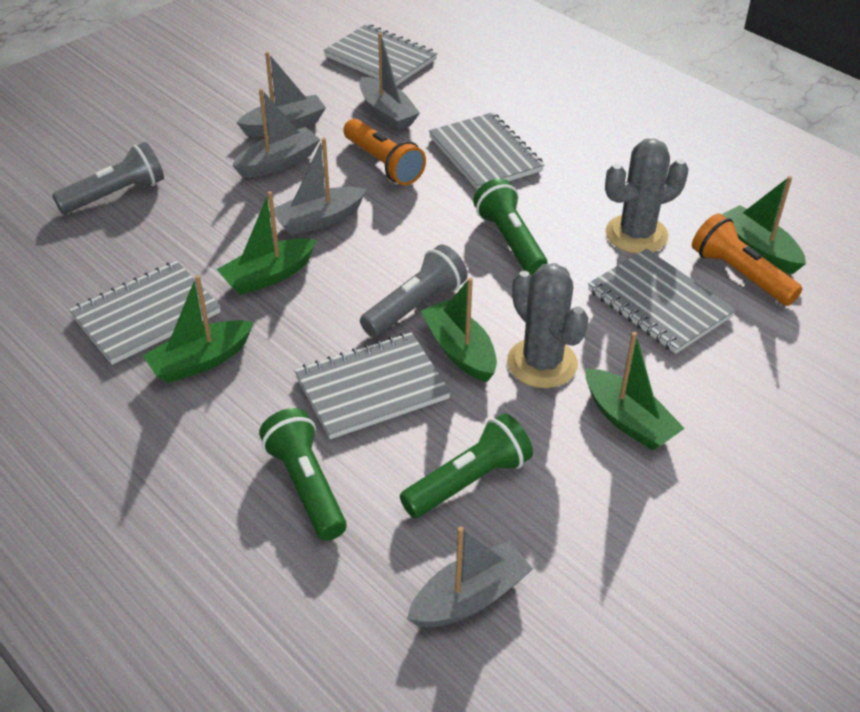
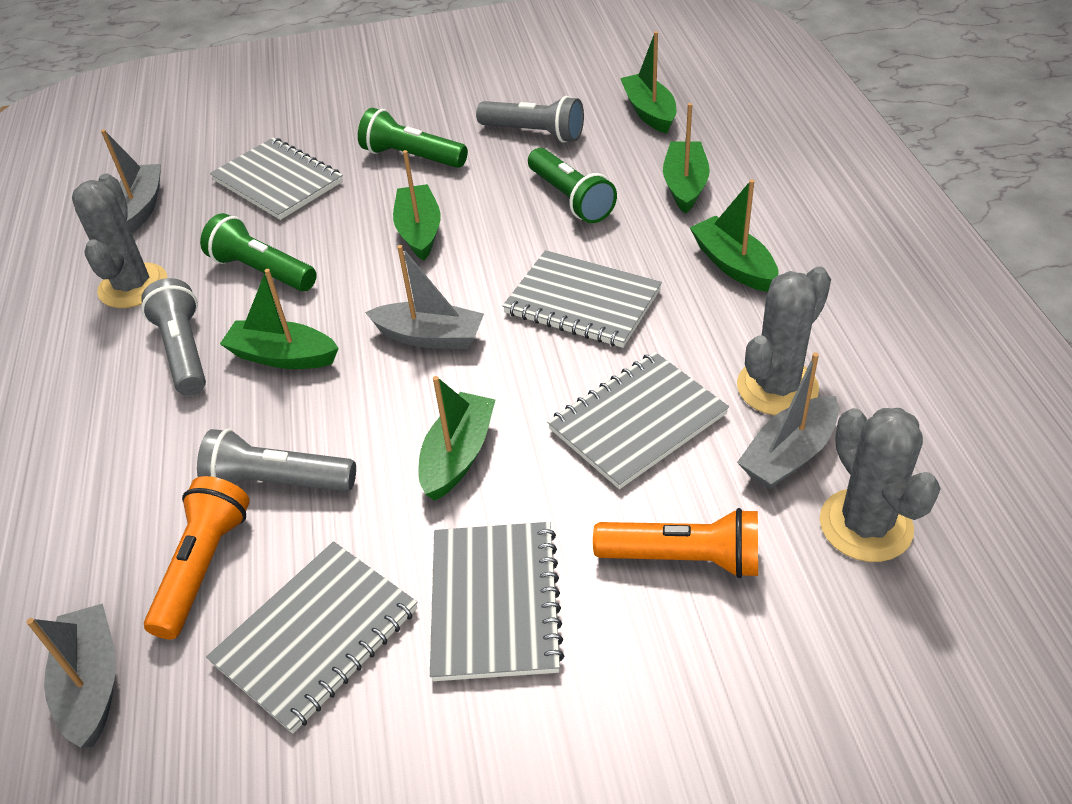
green boat: 5 -> 6
grey boat: 5 -> 4
grey cactus: 2 -> 3
grey flashlight: 2 -> 3

